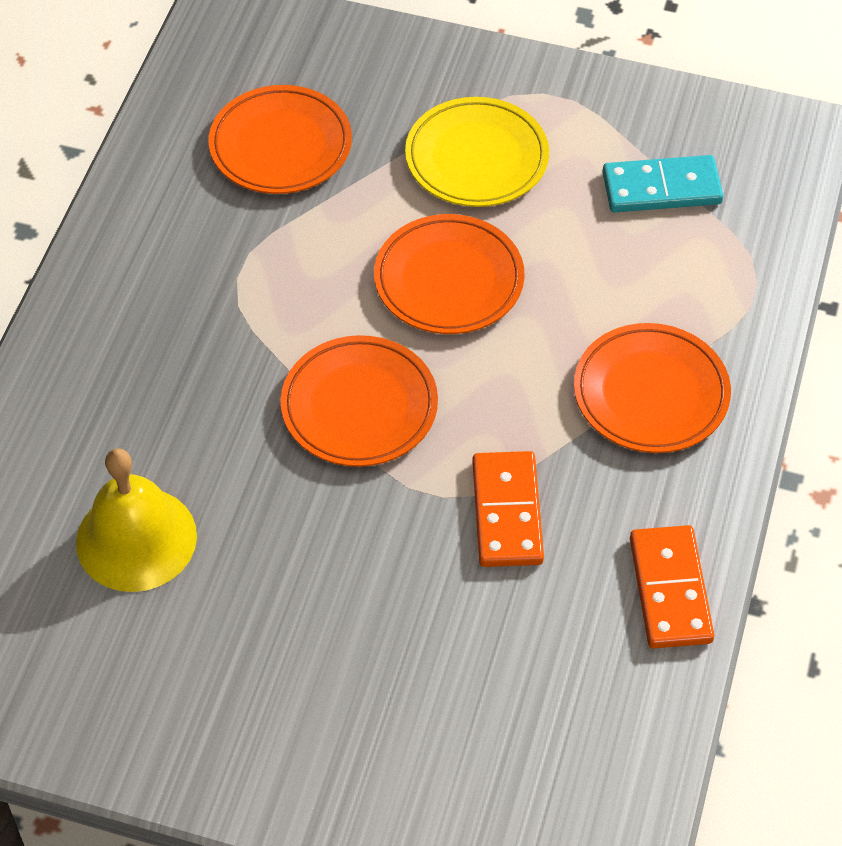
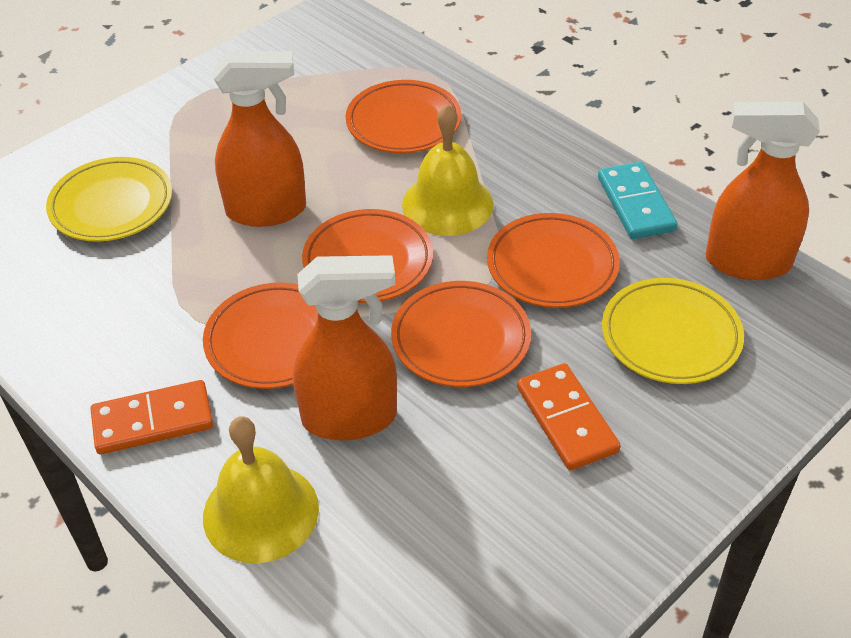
orange plate: 4 -> 5
orange spray bottle: 0 -> 3
yellow bell: 1 -> 2
yellow plate: 1 -> 2

